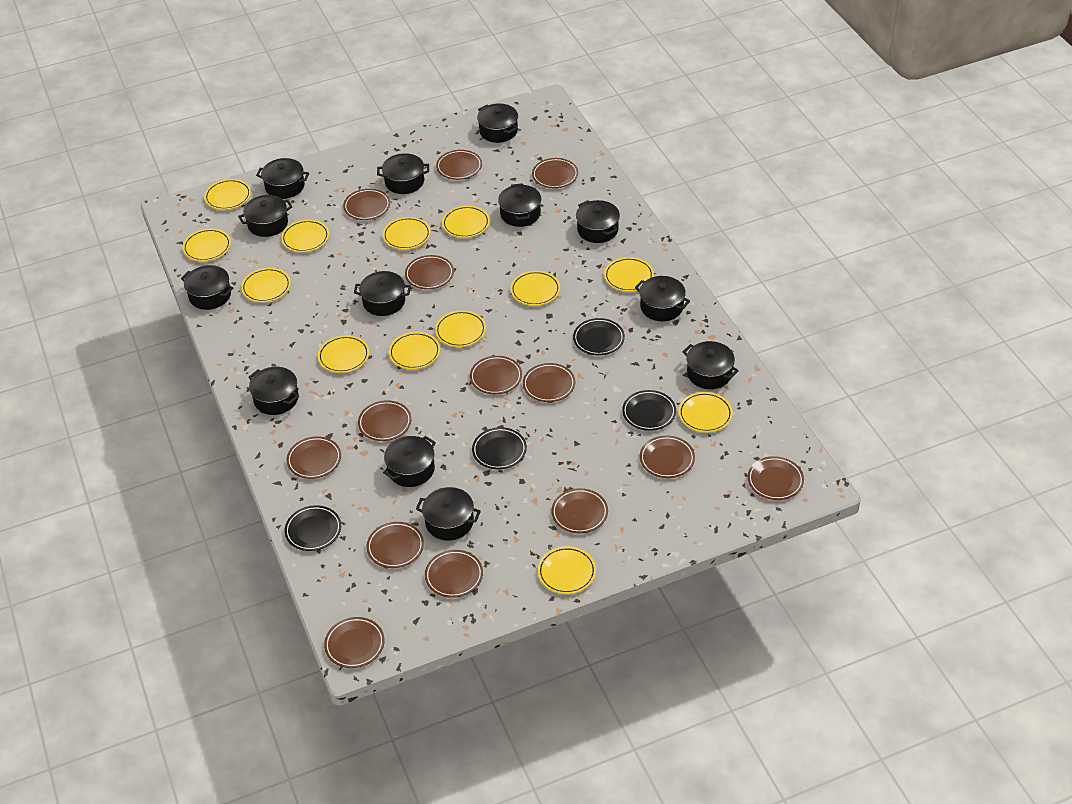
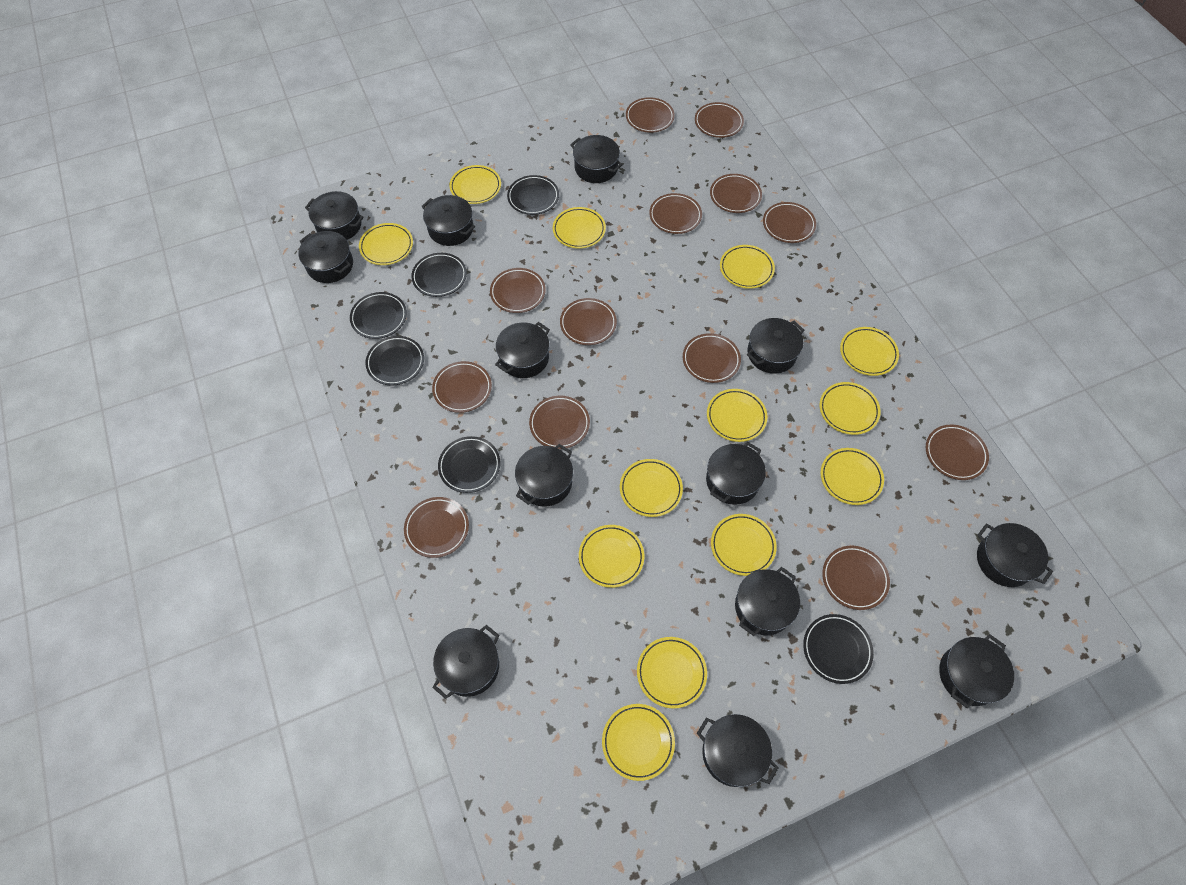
black plate: 4 -> 6
brown plate: 14 -> 13

